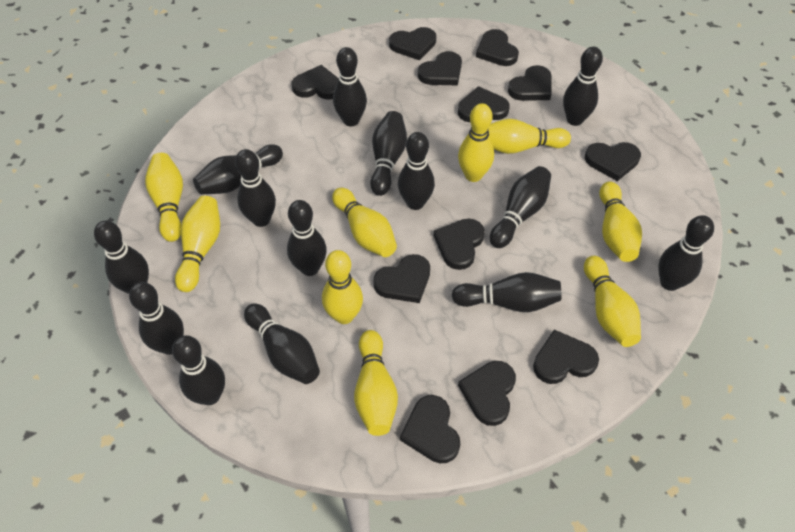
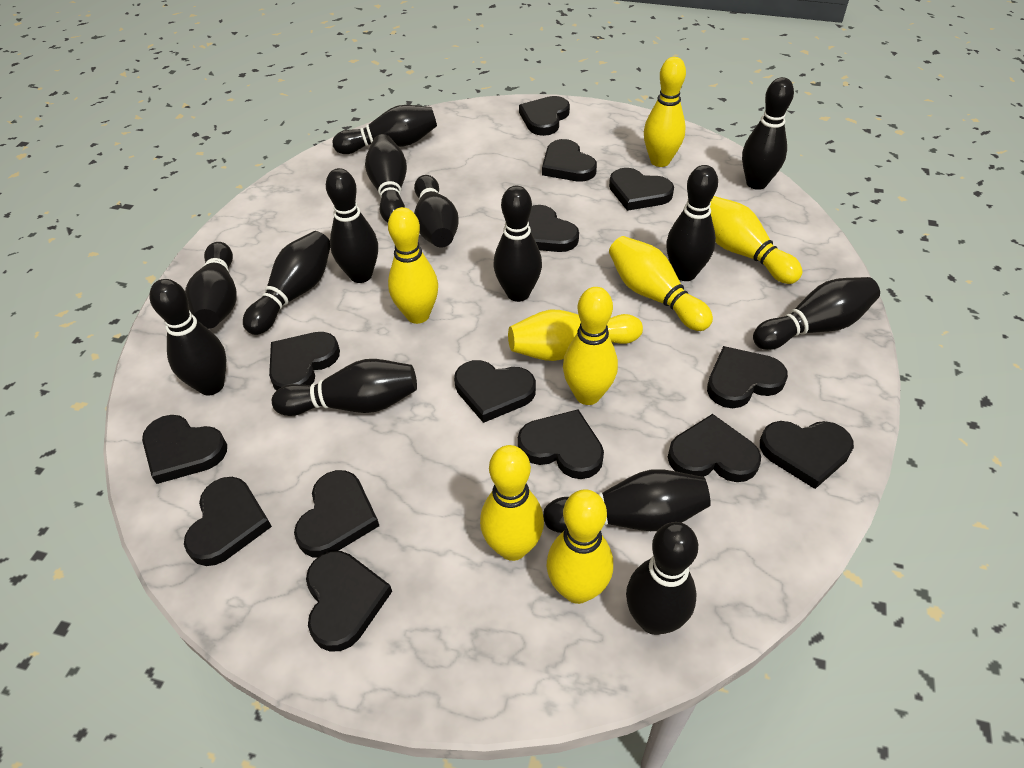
black heart: 12 -> 14
yellow bowling pin: 9 -> 8

